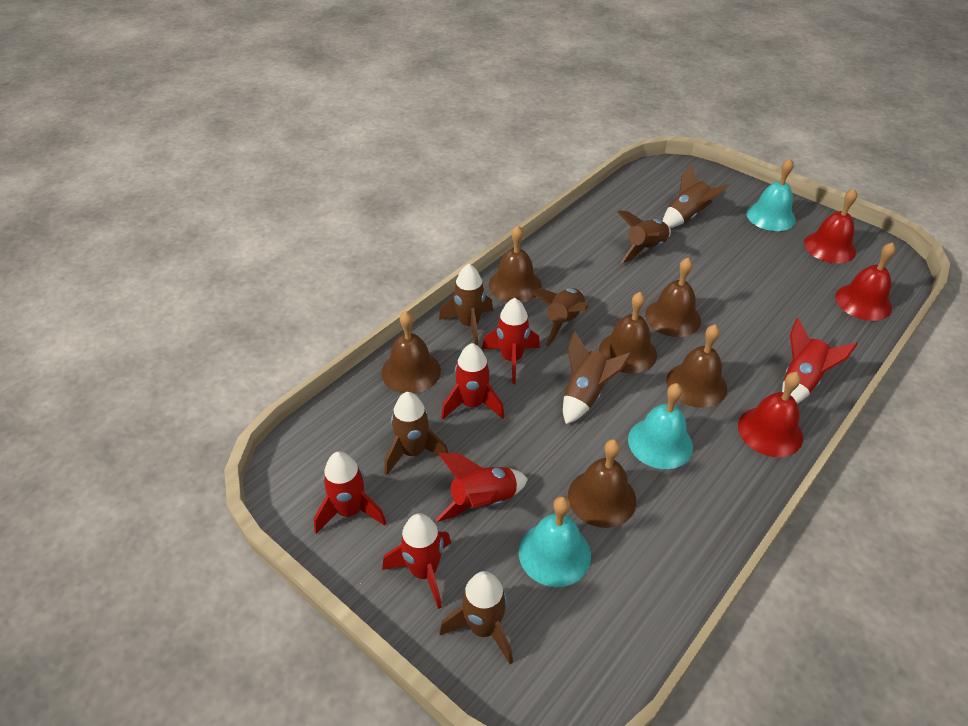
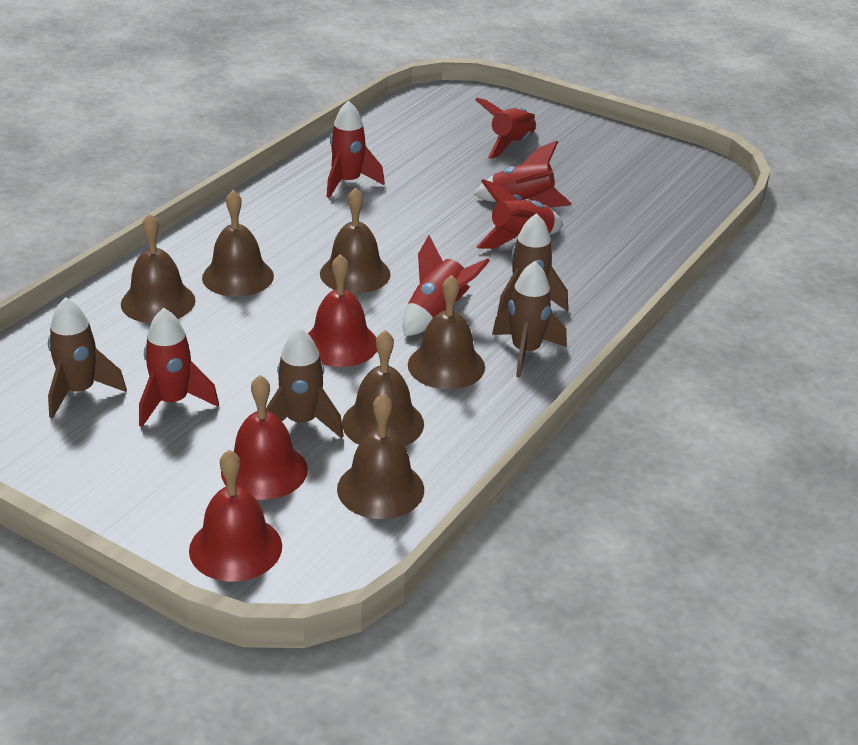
brown rocket: 7 -> 4
turquoise bell: 3 -> 0

